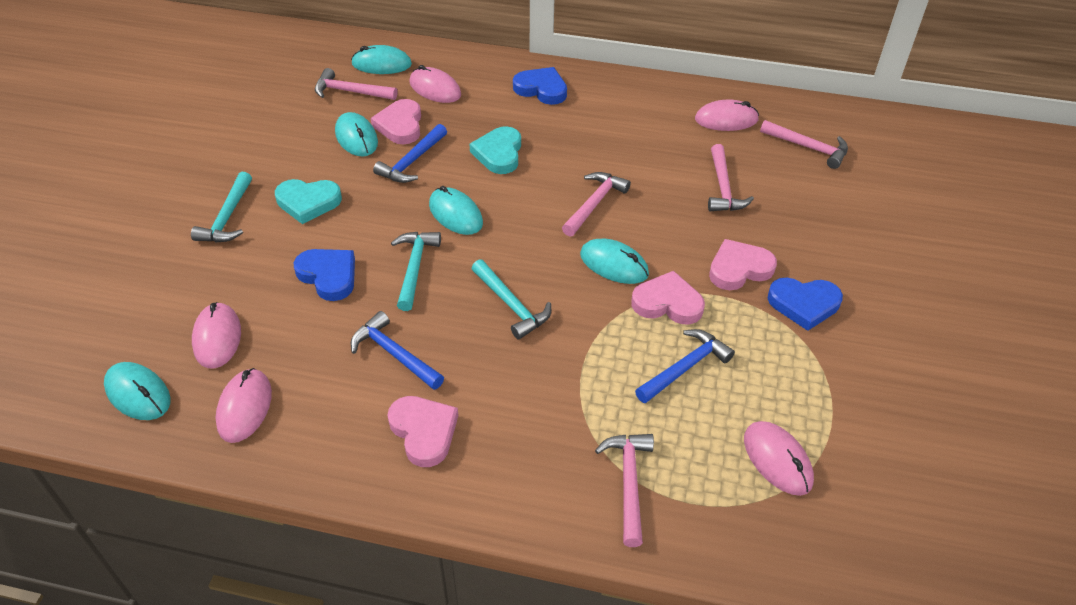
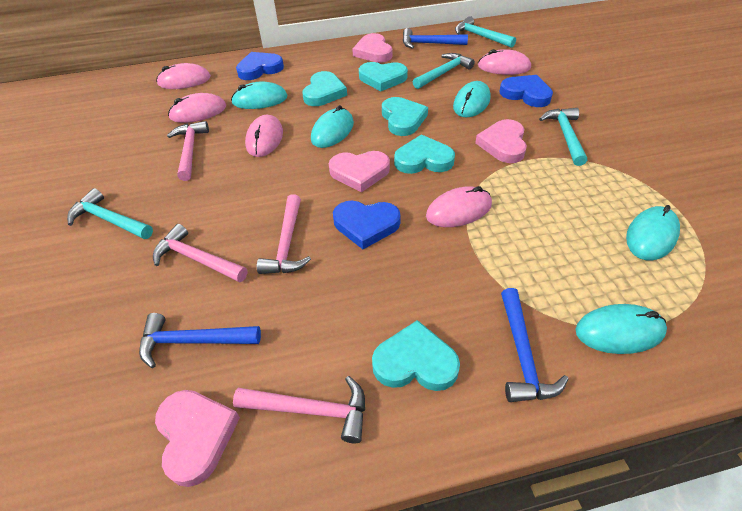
pink hammer: 5 -> 4
turquoise hammer: 3 -> 4
turquoise heart: 2 -> 5

